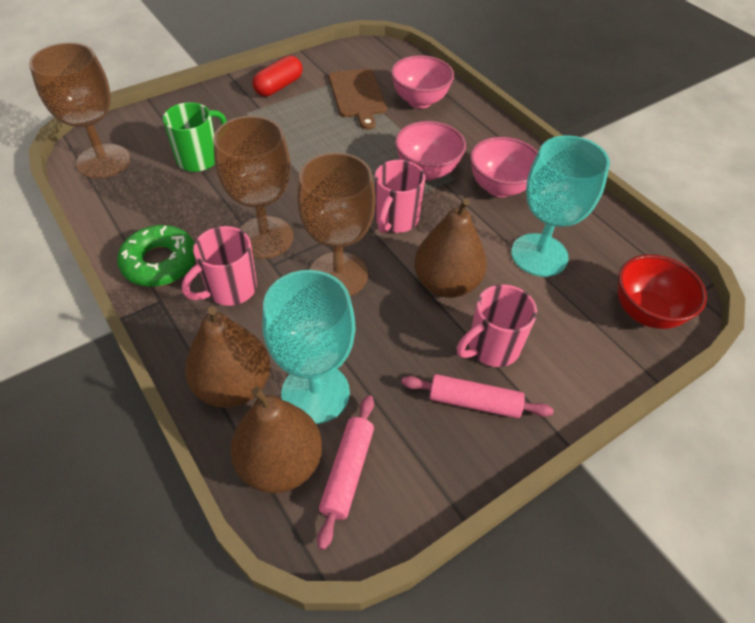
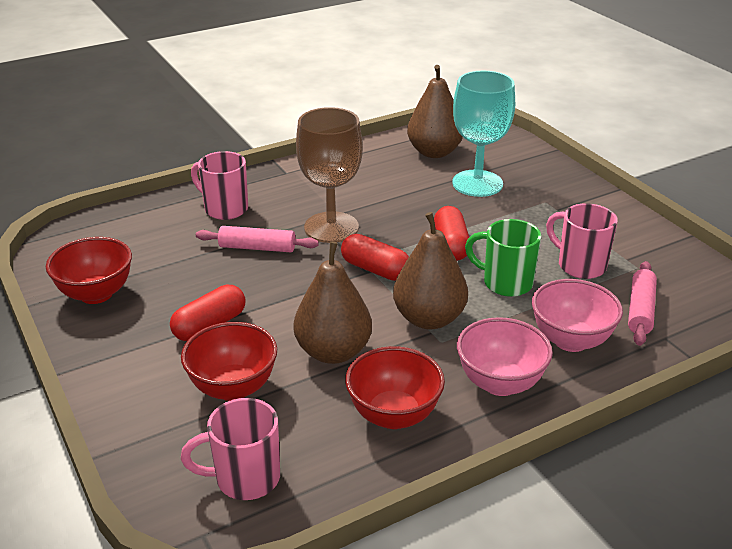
brown cutting board: 1 -> 0
brown goblet: 3 -> 1
green donut: 1 -> 0
pink bowl: 3 -> 2
red bowl: 1 -> 3
red capsule: 1 -> 3
turquoise goblet: 2 -> 1

